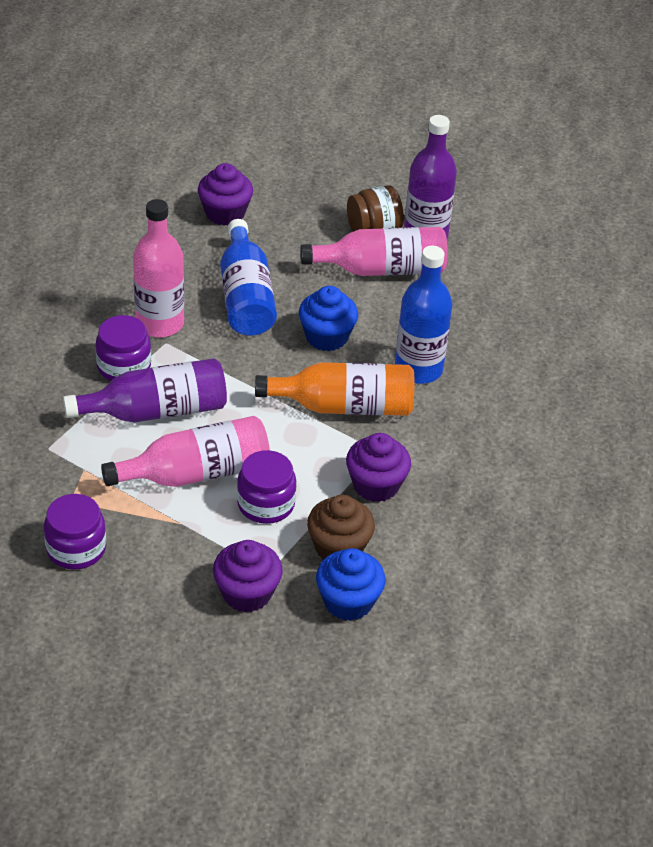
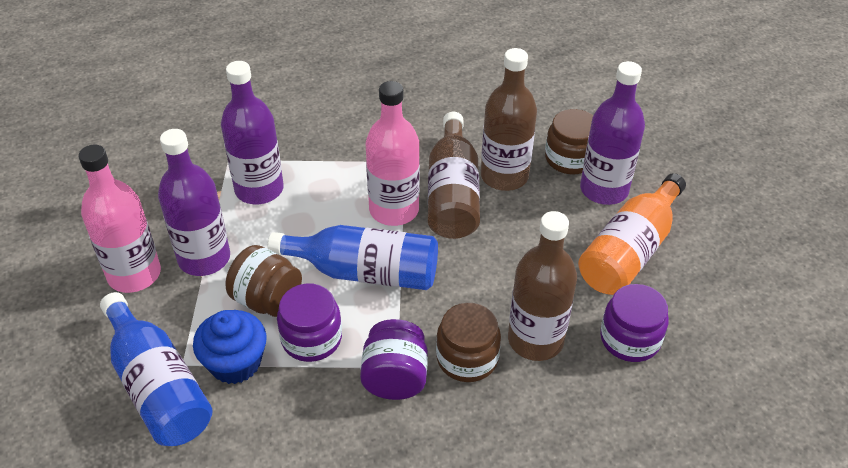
blue cupcake: 2 -> 1
brown bottle: 0 -> 3
brown cupcake: 1 -> 0
brown jar: 1 -> 3
pink bottle: 3 -> 2
purple bottle: 2 -> 3
purple cupcake: 3 -> 0

